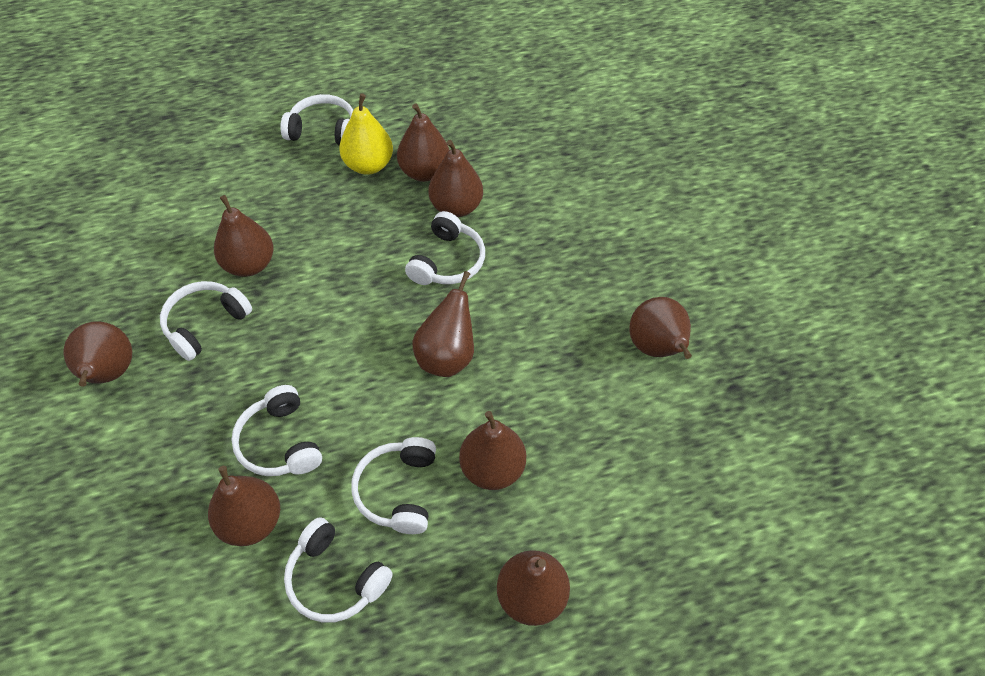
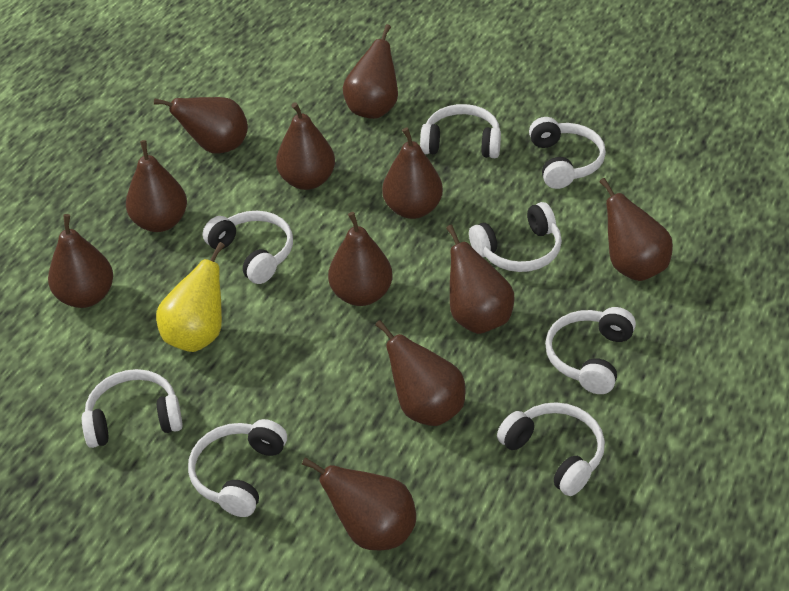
brown pear: 9 -> 11
white headphones: 6 -> 8

